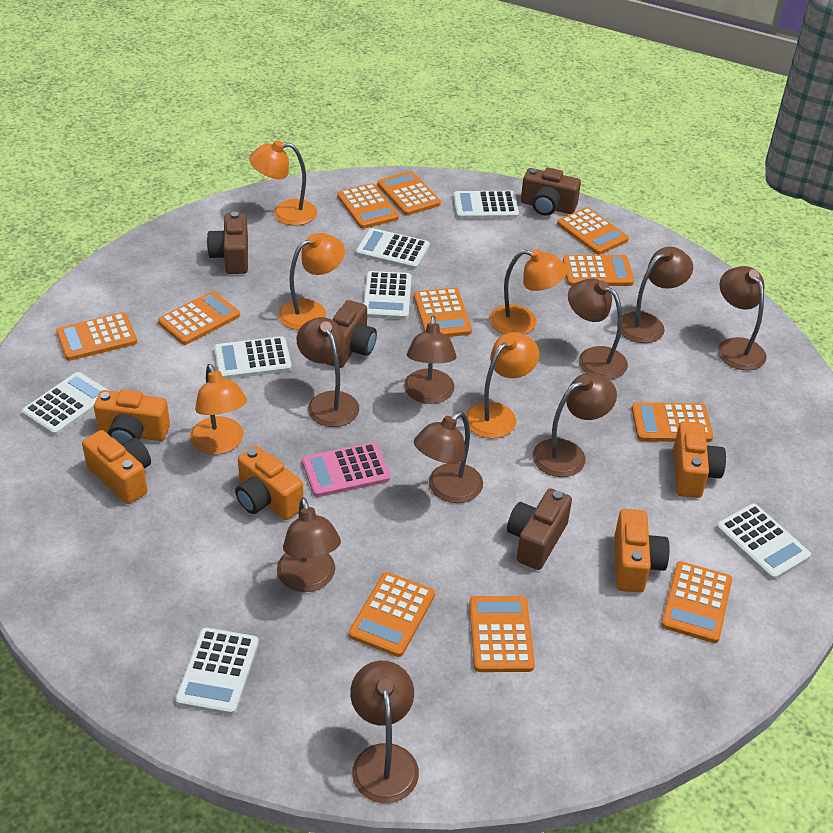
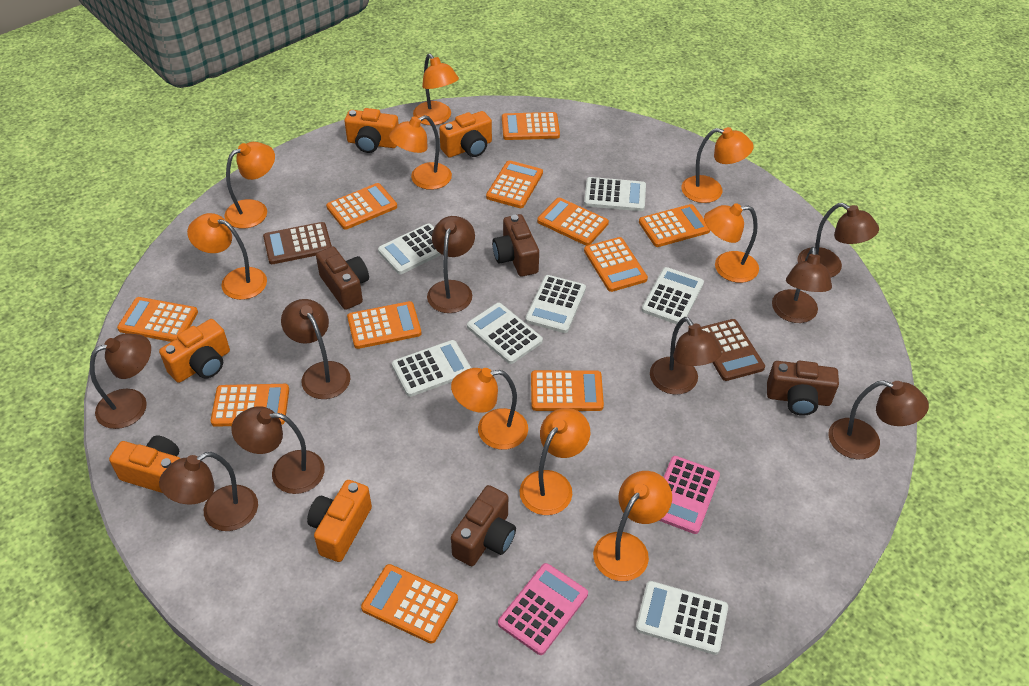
brown calculator: 0 -> 2
orange lamp: 5 -> 9
pink calculator: 1 -> 2

